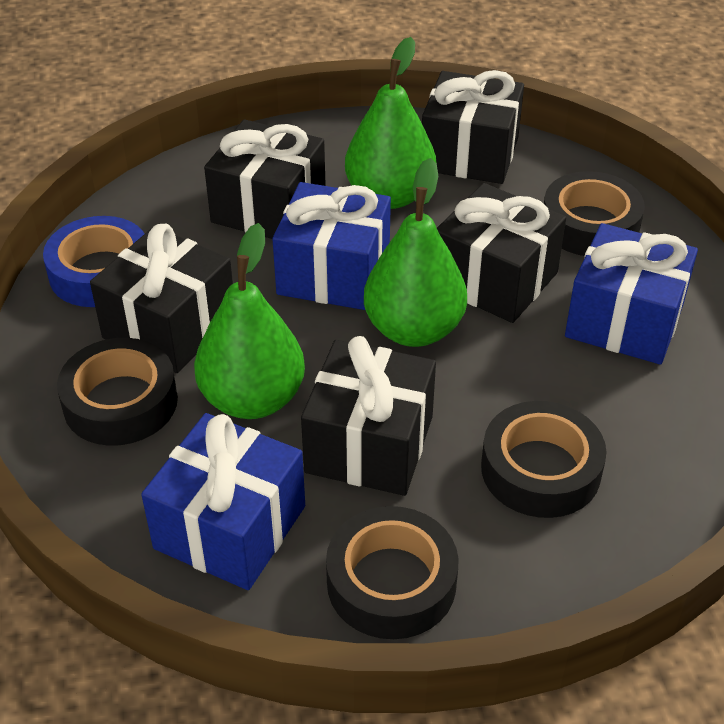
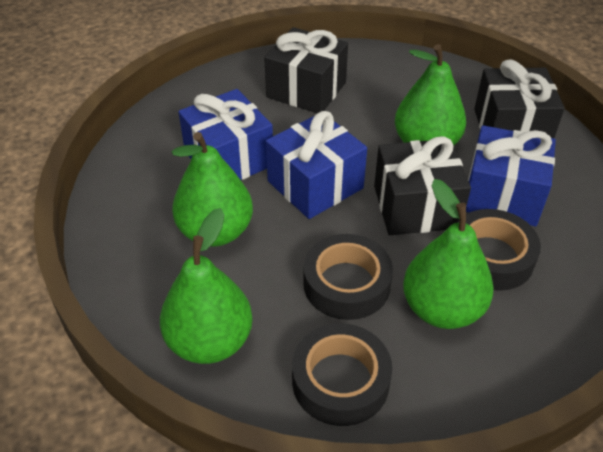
black gift: 5 -> 3
black tape: 4 -> 3
blue tape: 1 -> 0
green pear: 3 -> 4

